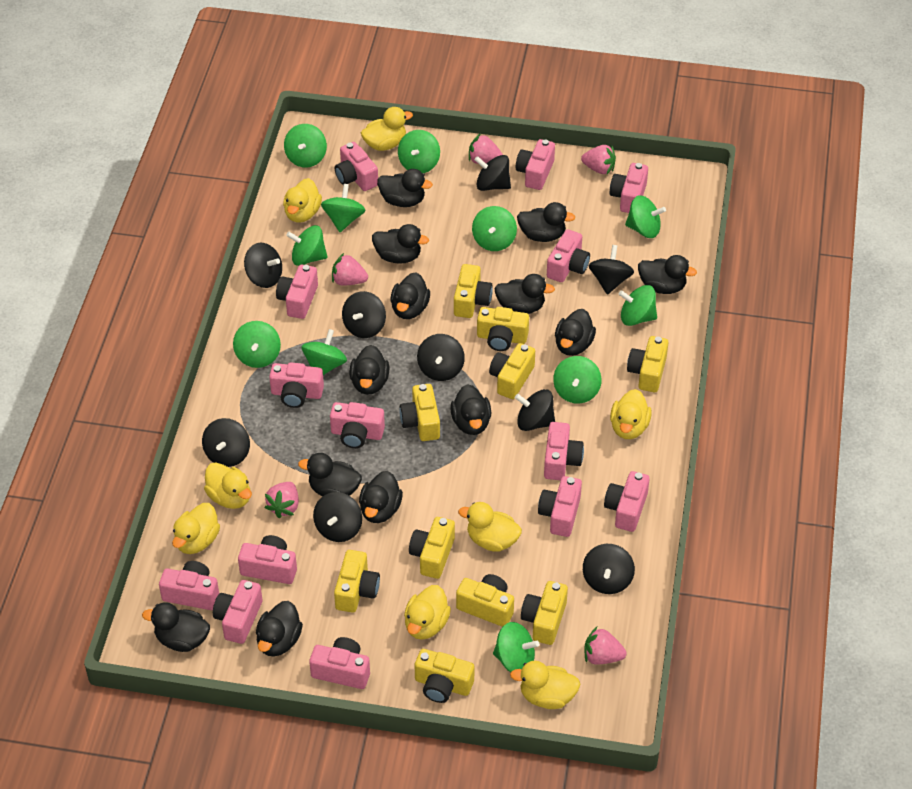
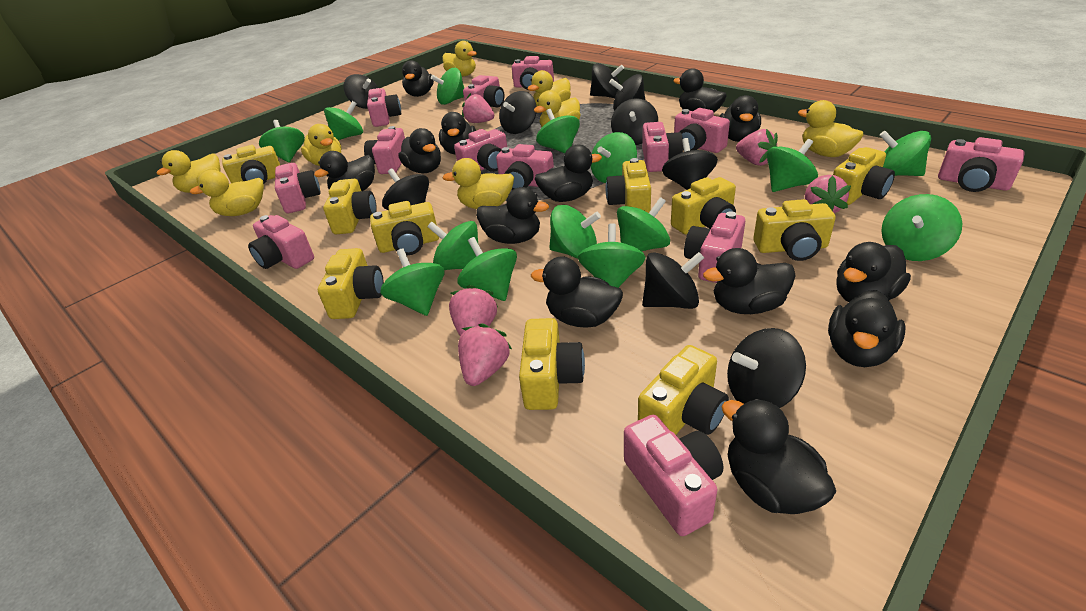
green spinning top: 11 -> 14
pink camera: 14 -> 13

